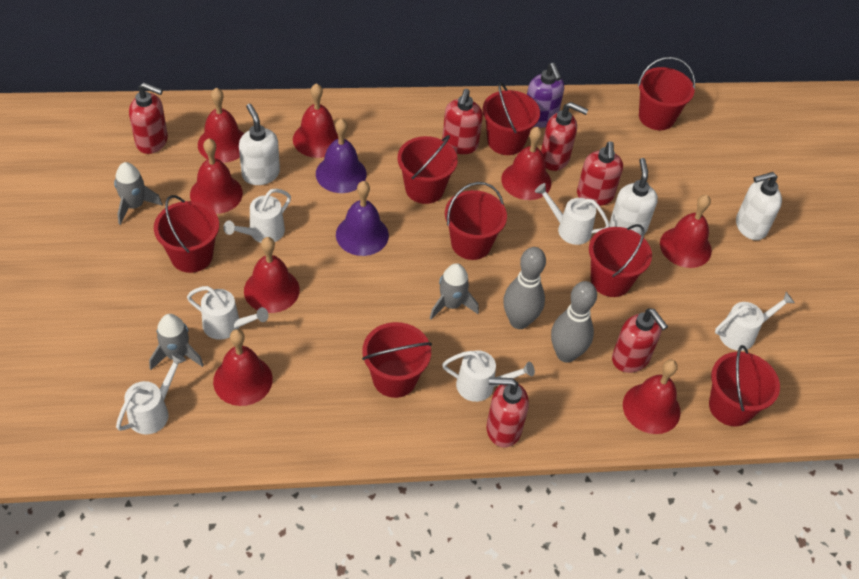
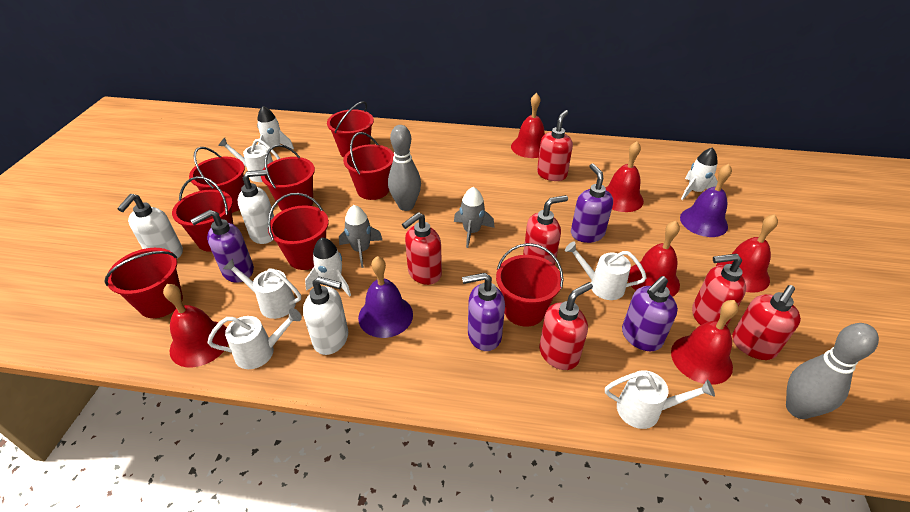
grey rocket: 3 -> 2
purple soap dispenser: 1 -> 4
red bell: 8 -> 6
white rocket: 0 -> 3
white watering can: 6 -> 5

